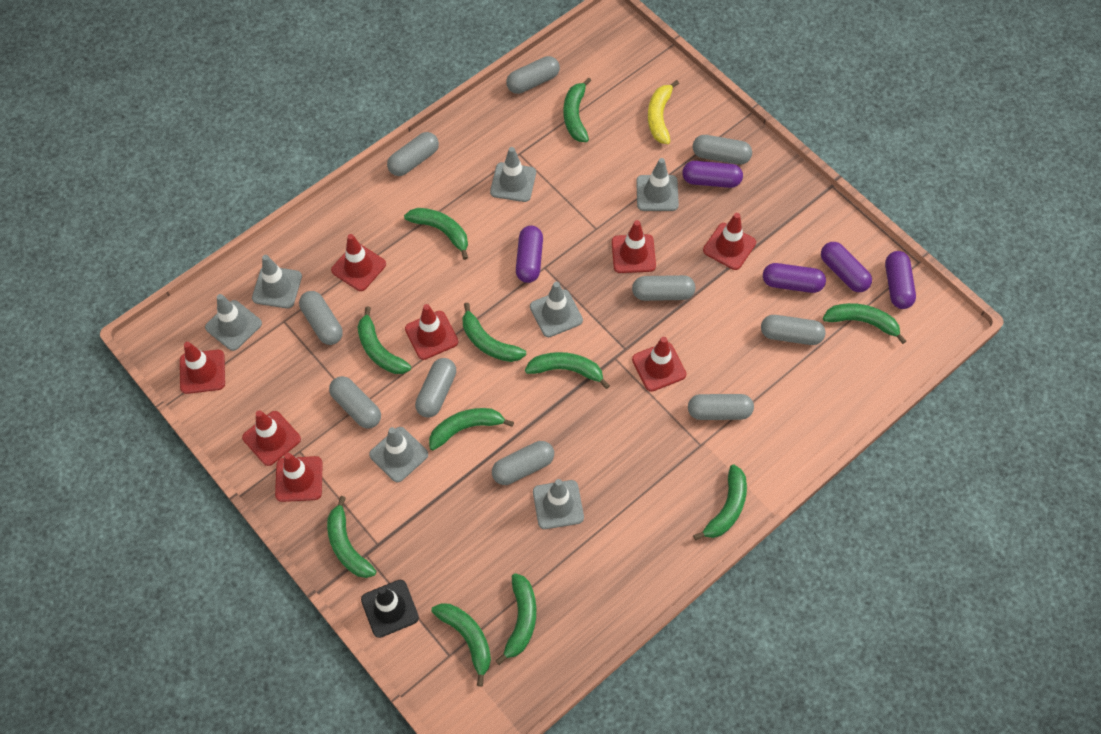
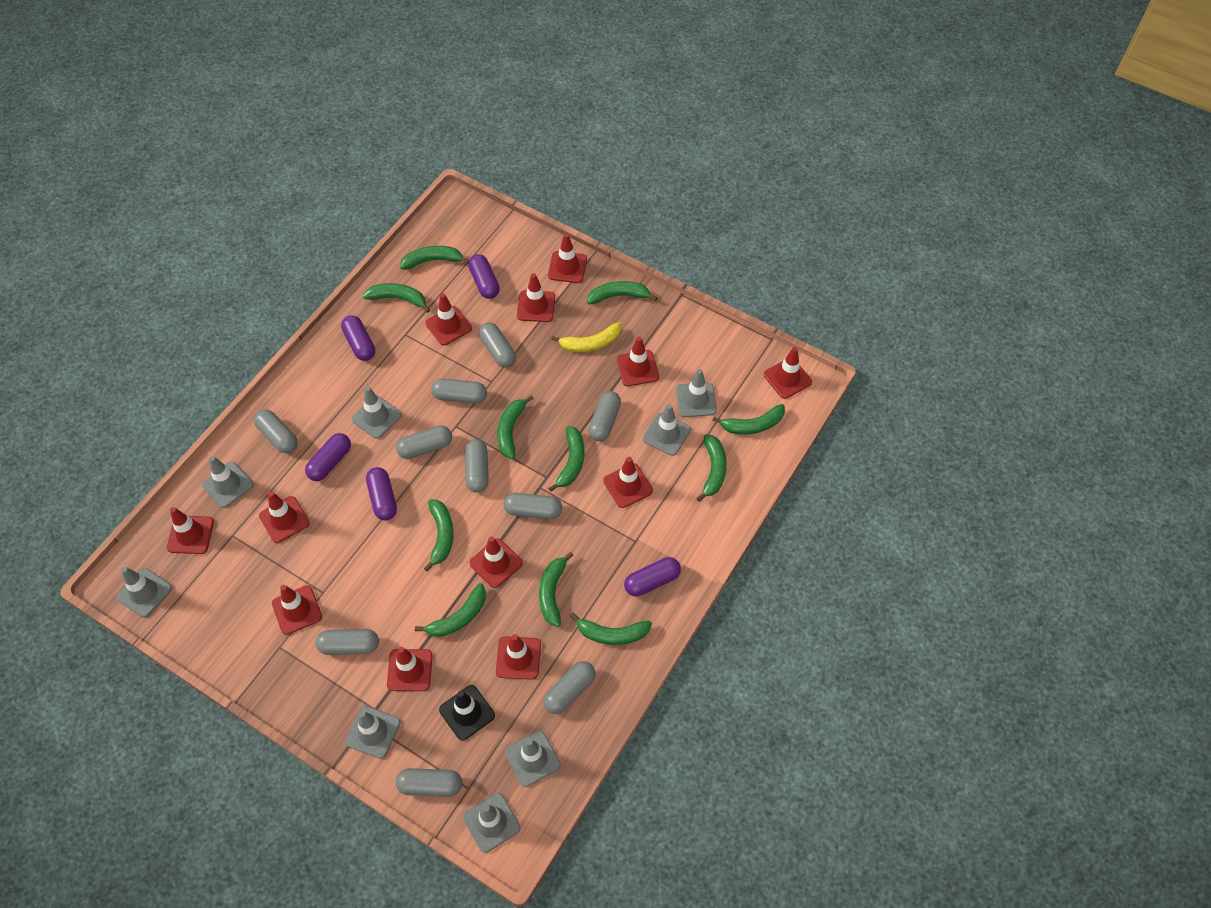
grey traffic cone: 7 -> 8
red traffic cone: 8 -> 12

